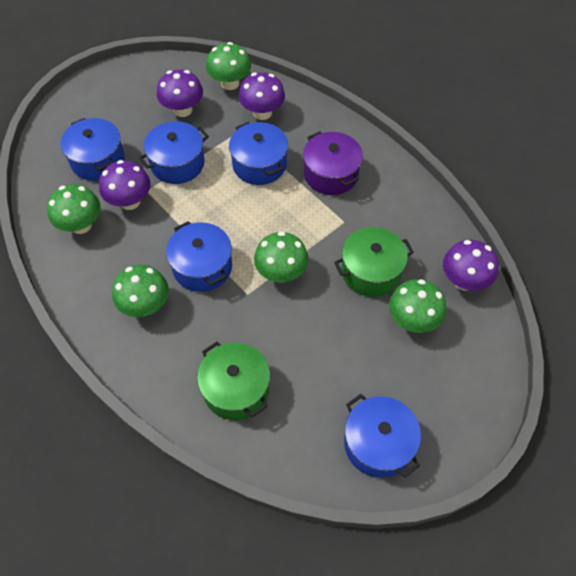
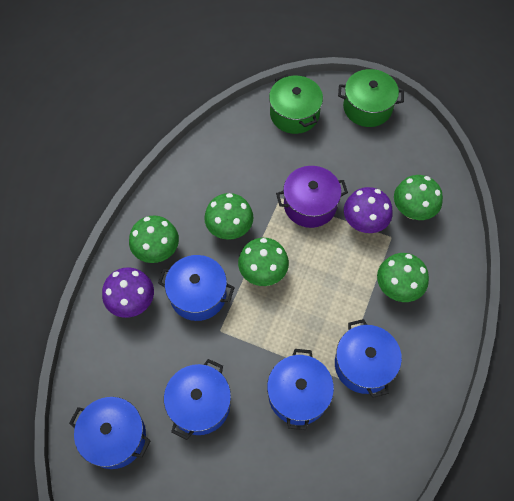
purple mushroom: 4 -> 2

